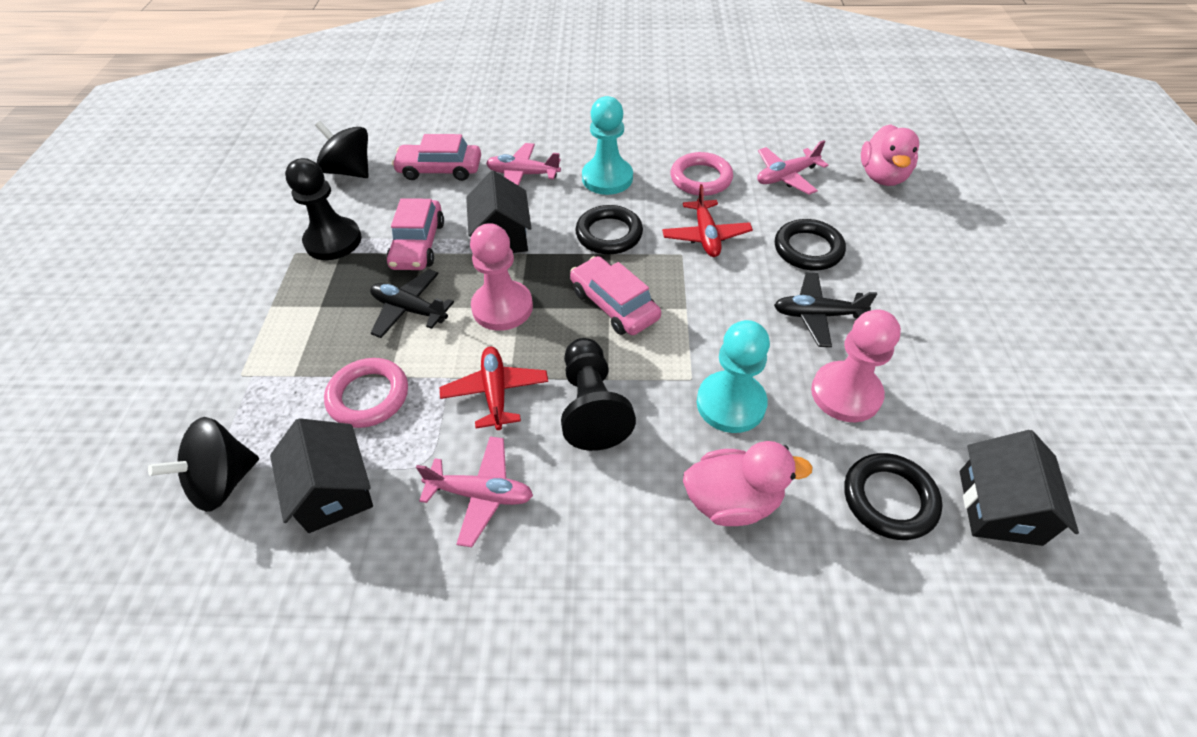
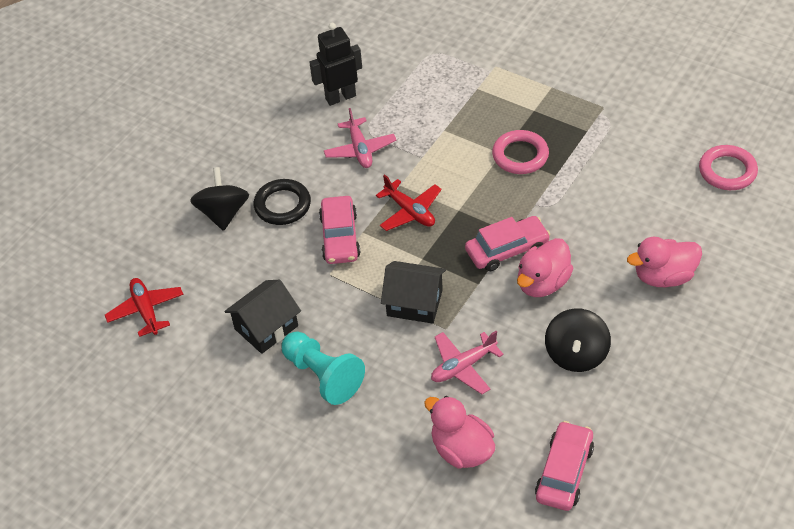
black house: 3 -> 2
black pawn: 2 -> 0
black plane: 2 -> 0
black ring: 3 -> 1
black robot: 0 -> 1
pink duck: 2 -> 3
pink pawn: 2 -> 0
pink plane: 3 -> 2
turquoise pawn: 2 -> 1

